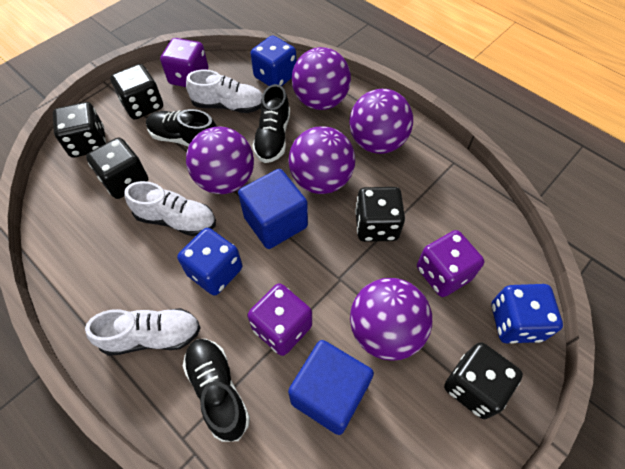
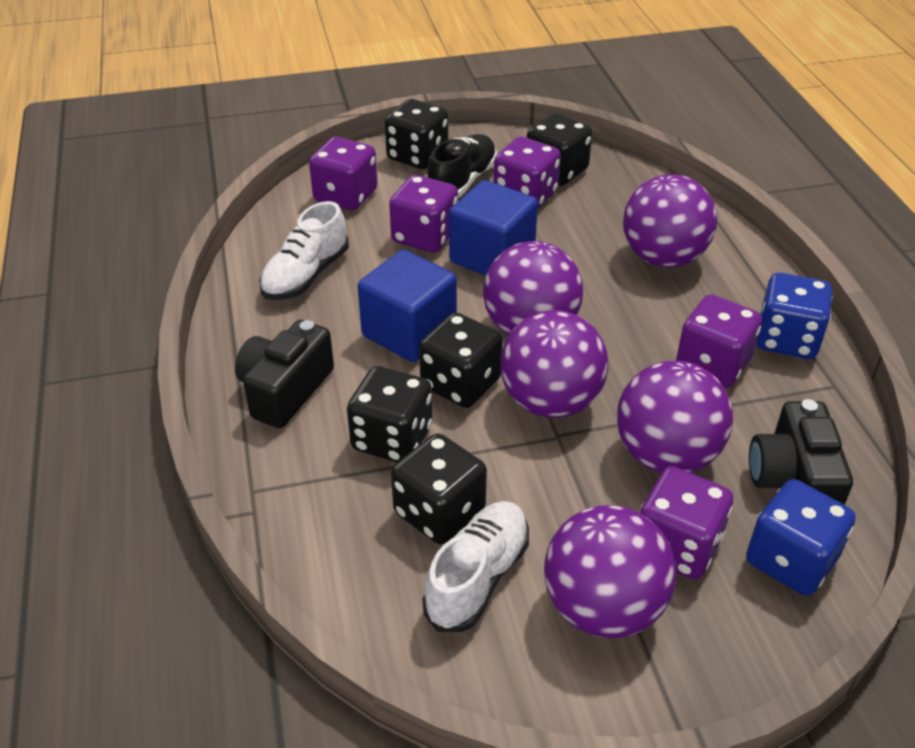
black camera: 0 -> 2
black shoe: 3 -> 1
blue dice: 3 -> 2
purple dice: 3 -> 5
white shoe: 3 -> 2

